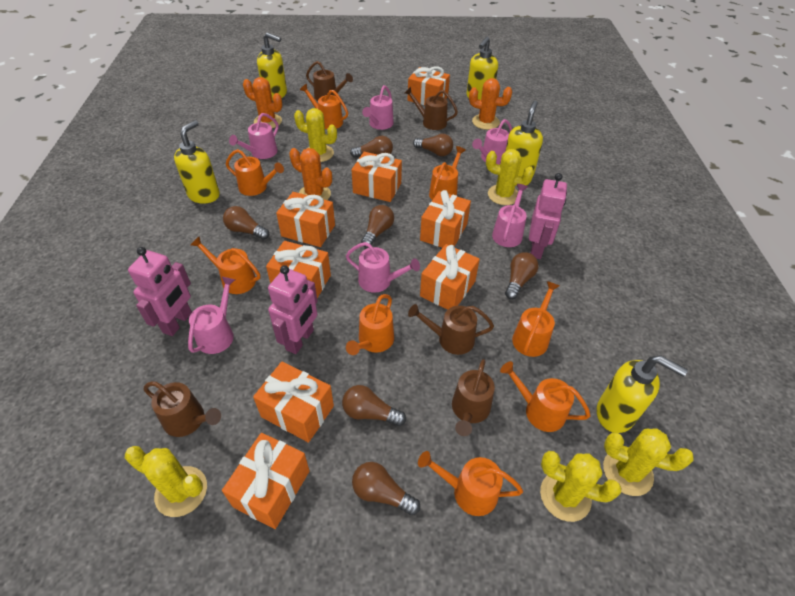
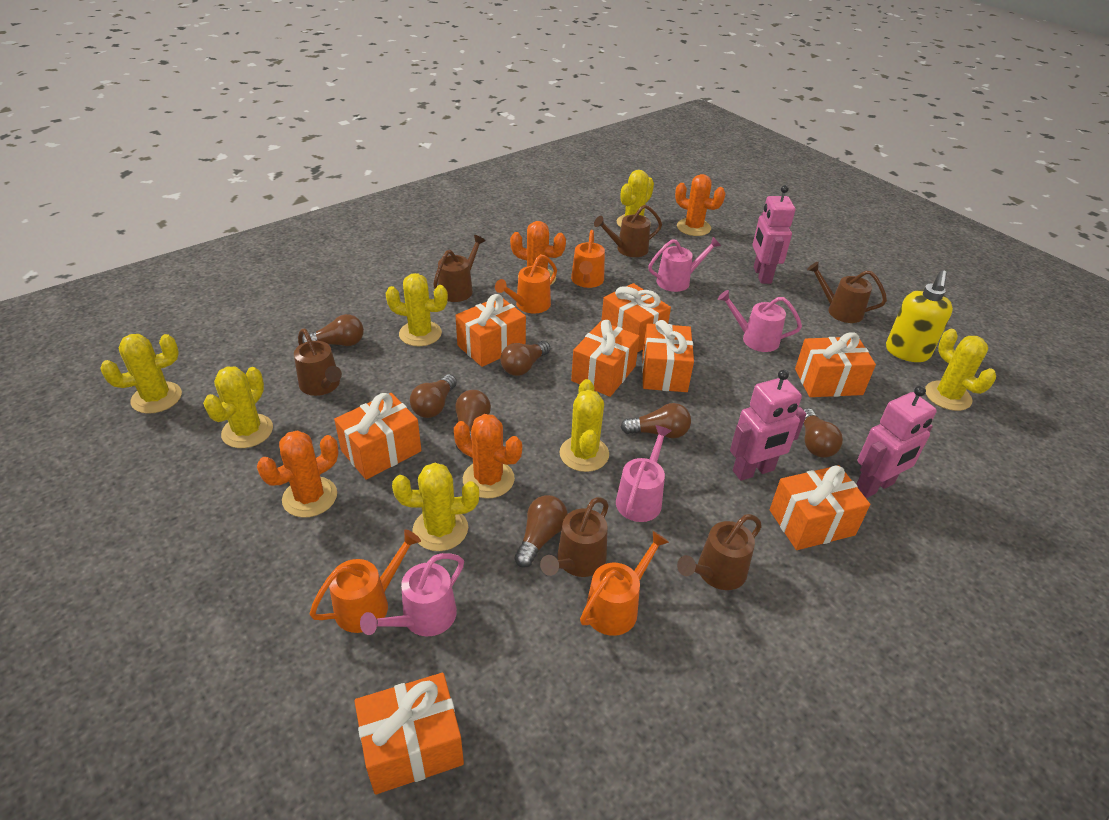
brown watering can: 5 -> 6
orange cactus: 3 -> 4
orange watering can: 8 -> 4
pink watering can: 6 -> 4
yellow cactus: 5 -> 7
yellow soap dispenser: 5 -> 1

